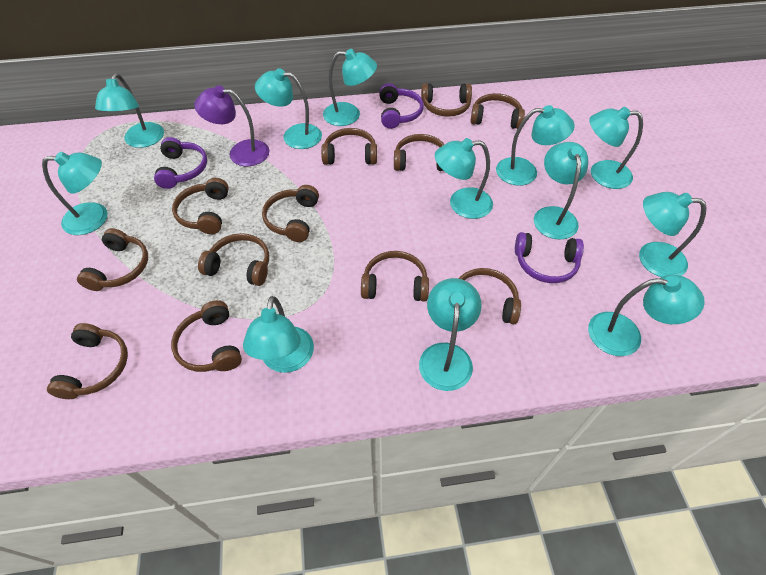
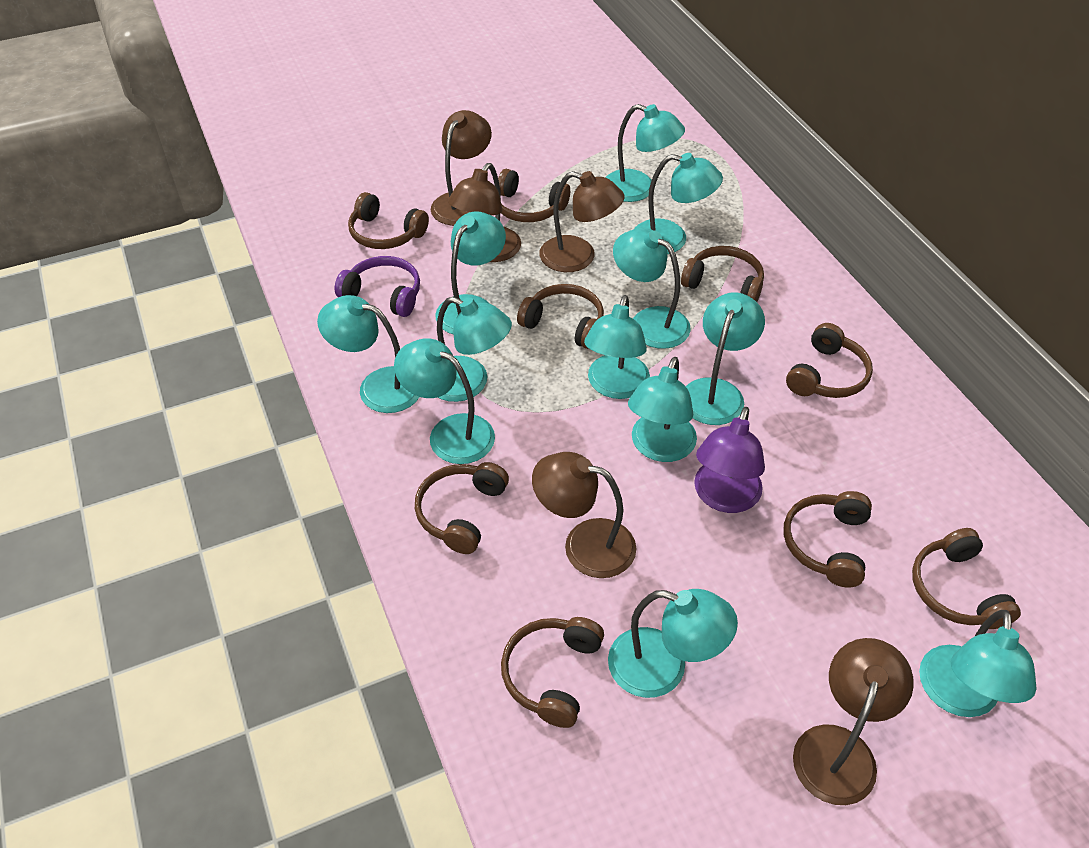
brown headphones: 12 -> 9
brown lamp: 0 -> 5
purple headphones: 3 -> 1

